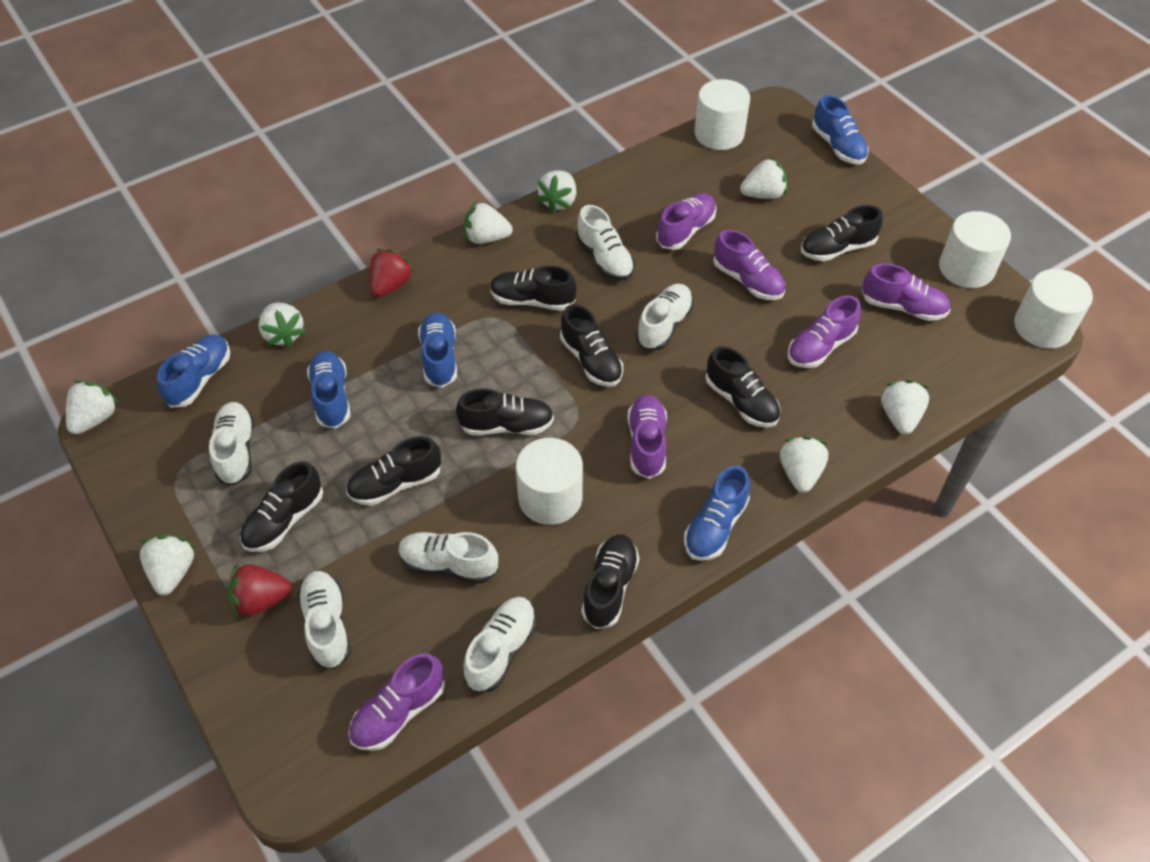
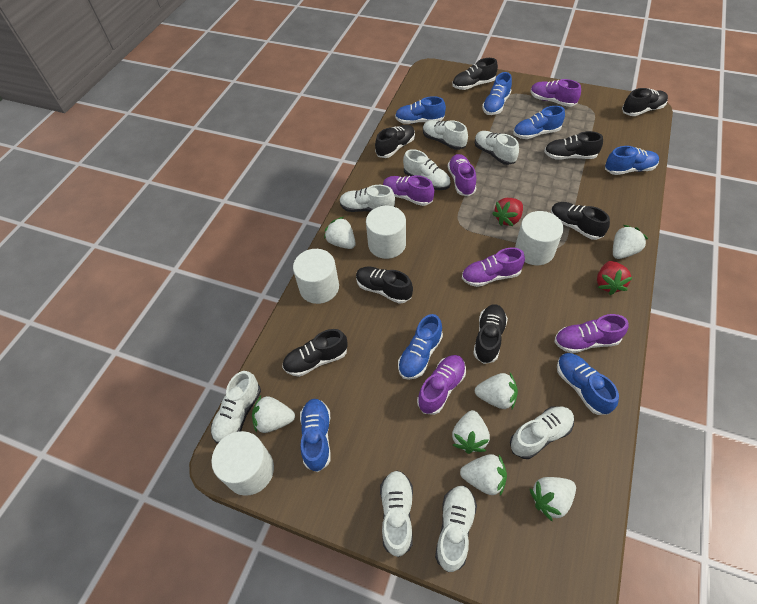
blue shoe: 5 -> 7
white shoe: 6 -> 8
white strawberry: 8 -> 7

